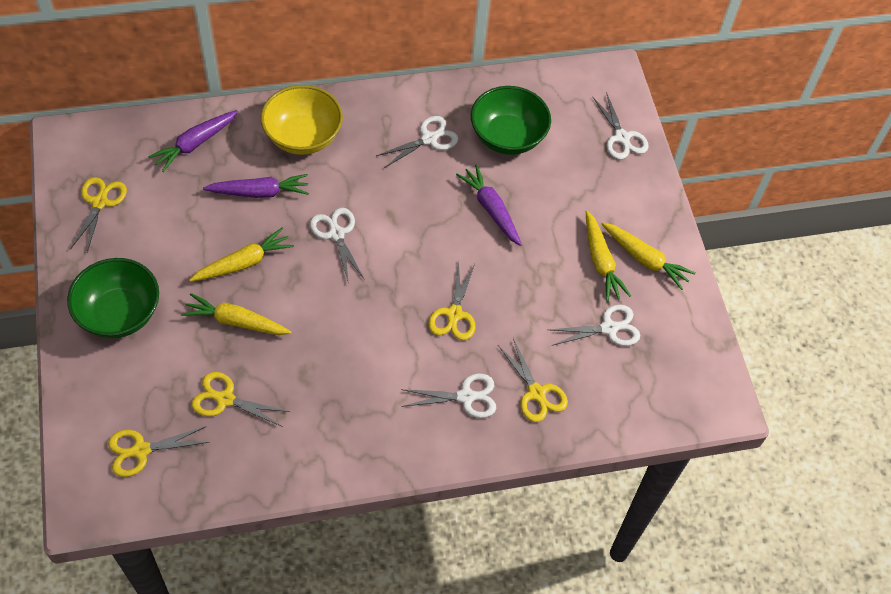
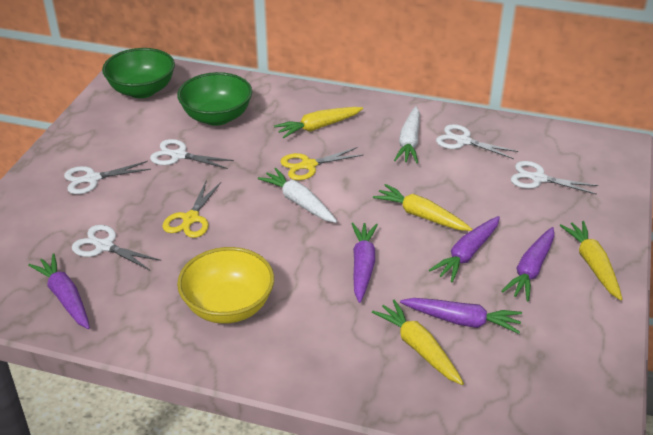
purple carrot: 3 -> 5
white carrot: 0 -> 2
yellow scissors: 5 -> 2

